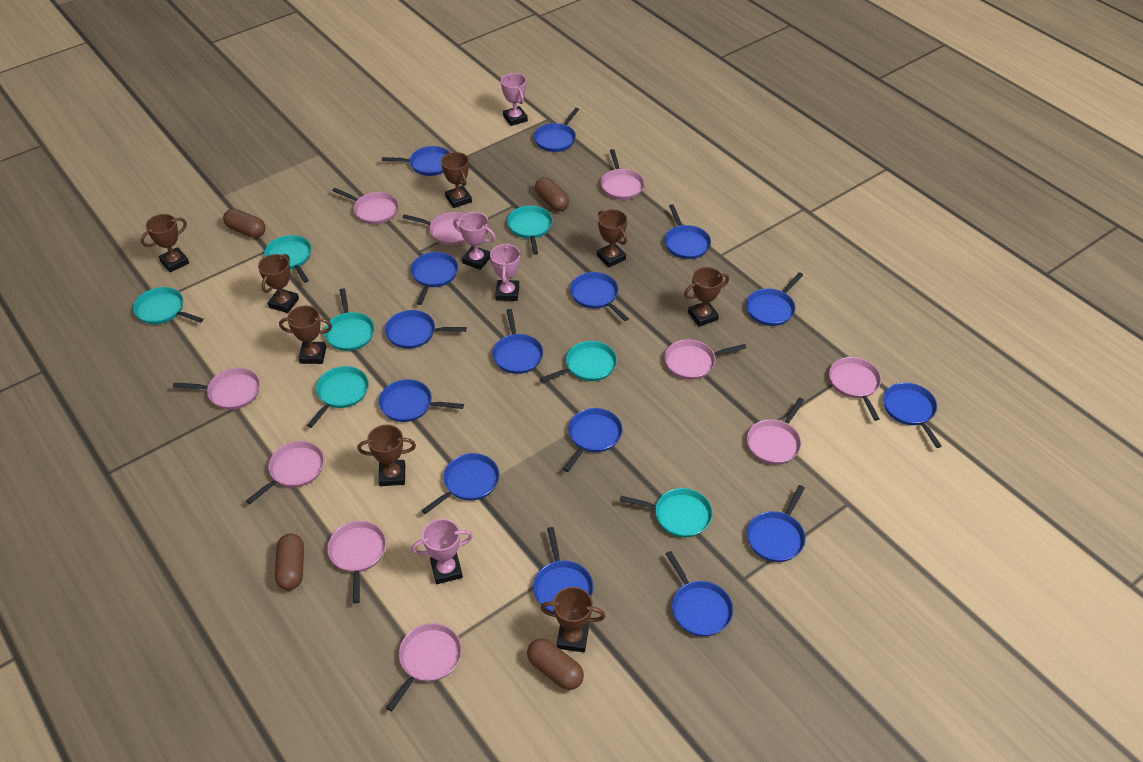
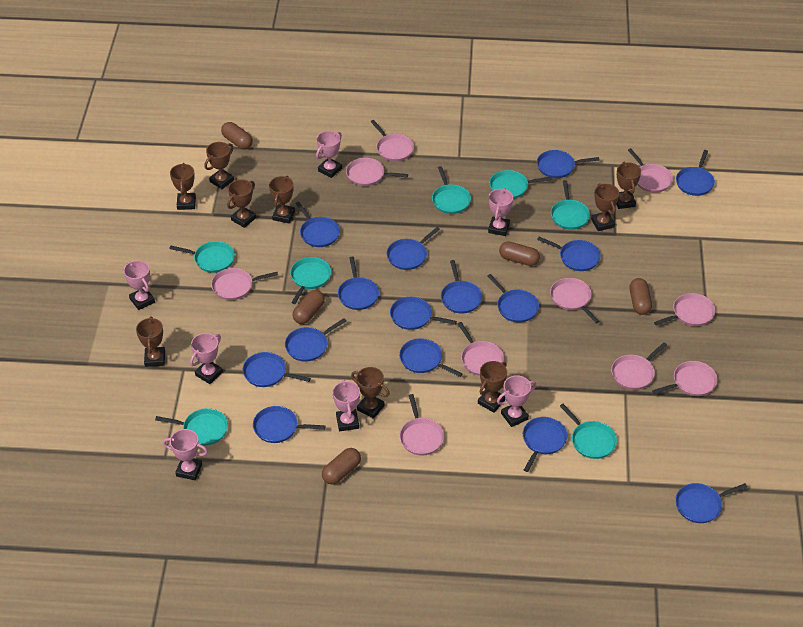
brown capsule: 4 -> 5
brown trophy: 8 -> 9
pink trophy: 4 -> 7

